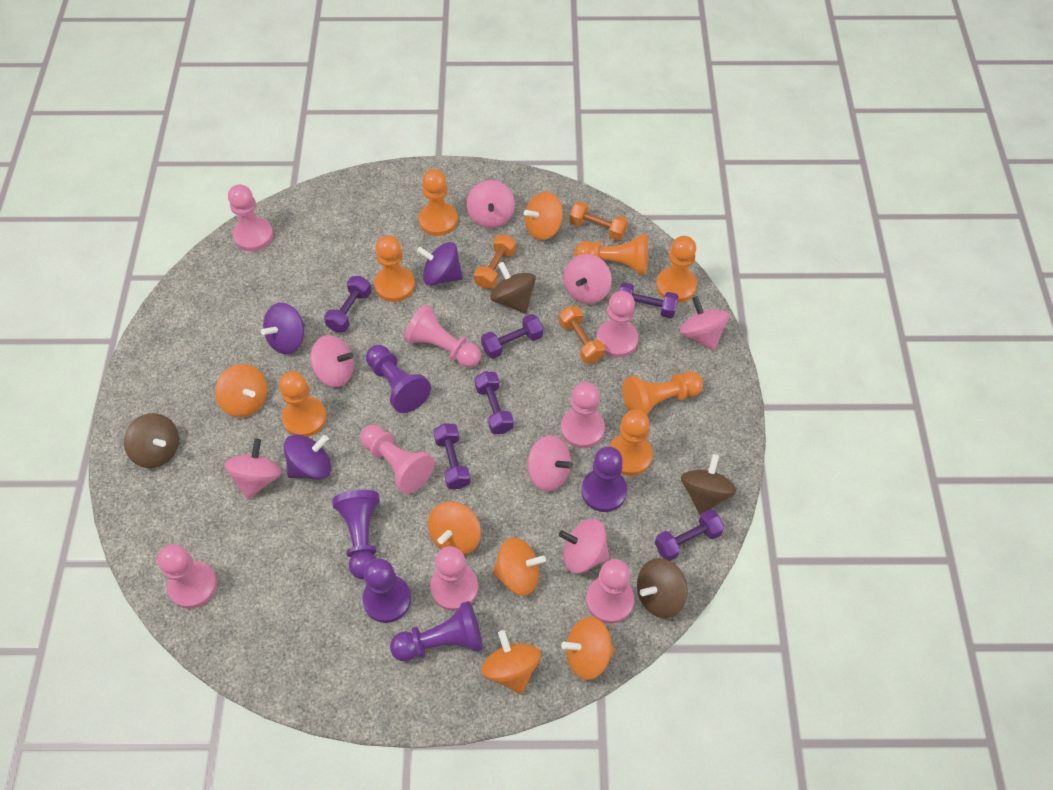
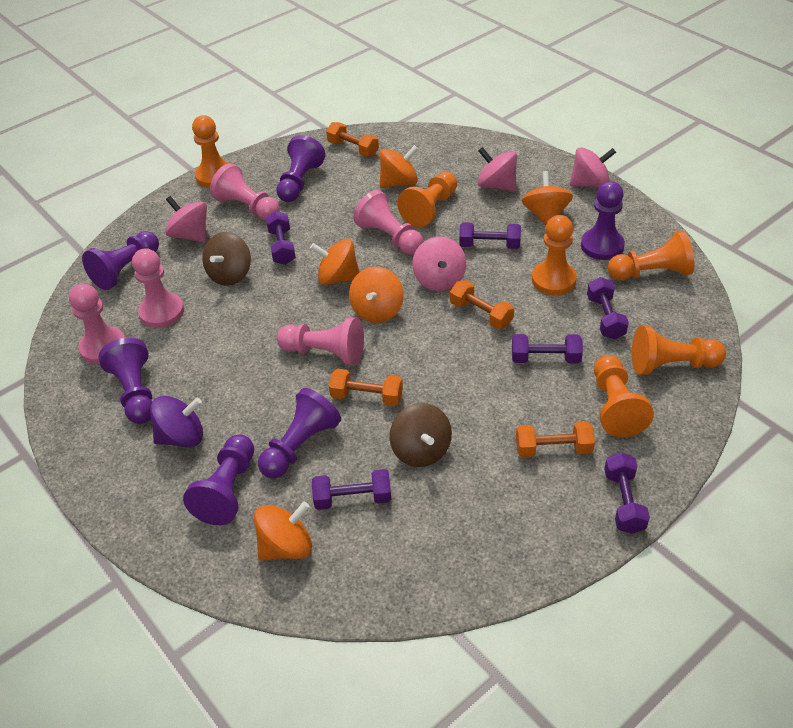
brown spinning top: 4 -> 2
orange dumbbell: 3 -> 4
orange pawn: 7 -> 6
orange spinning top: 6 -> 5
pink pawn: 8 -> 5
pink spinning top: 7 -> 4
purple pawn: 5 -> 6
purple spinning top: 3 -> 1

